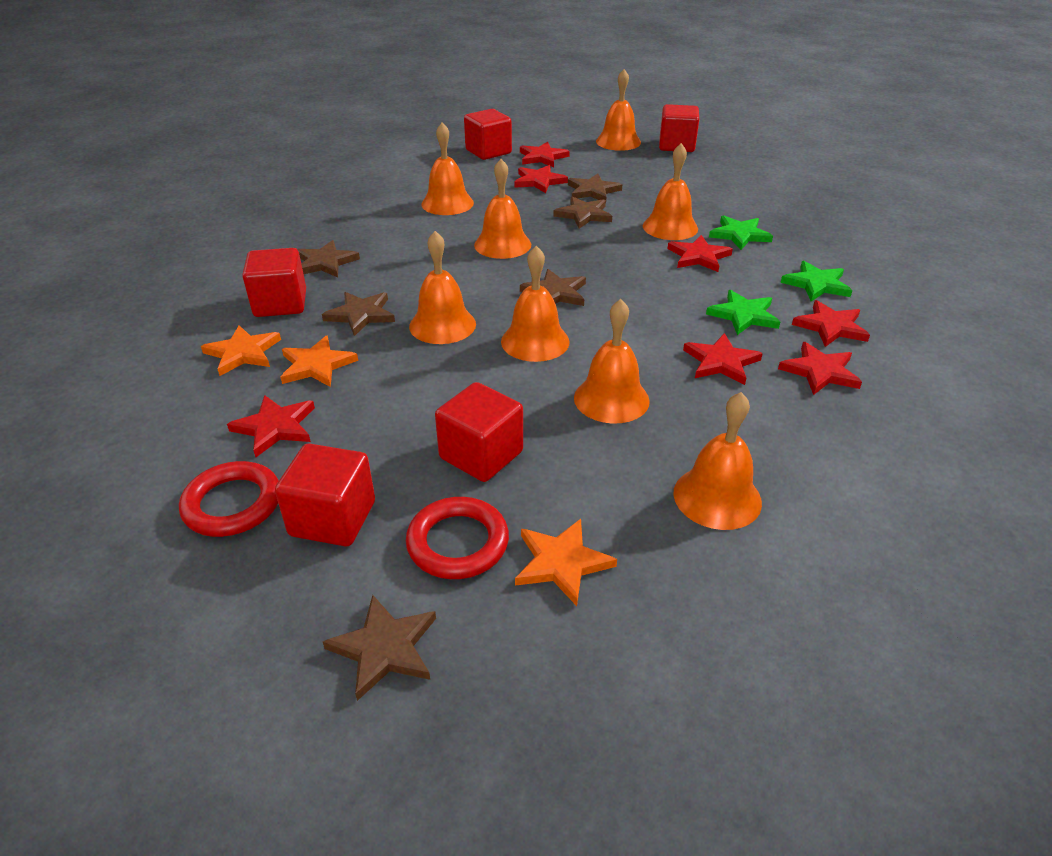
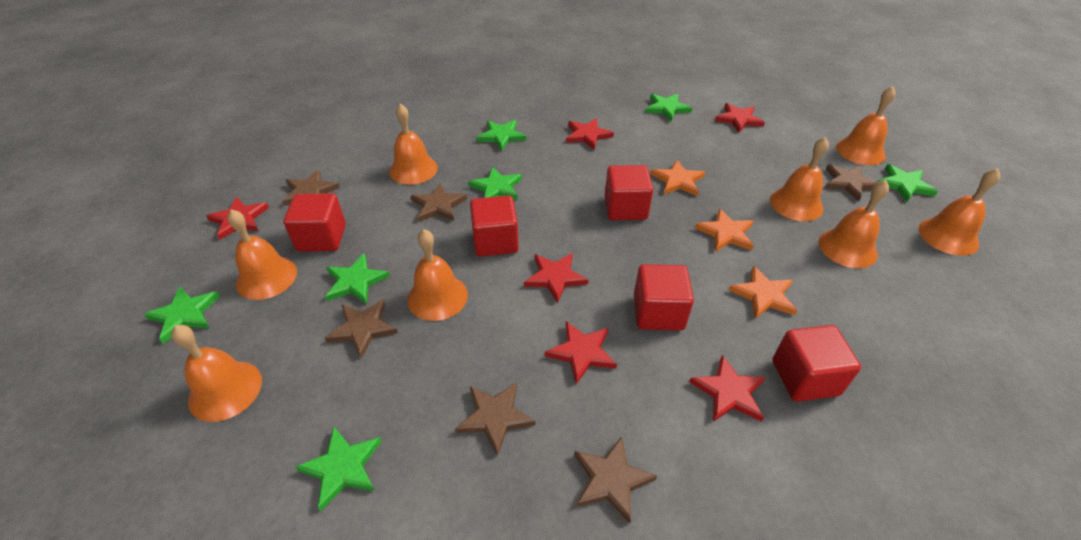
green star: 3 -> 7
red ring: 2 -> 0
red star: 7 -> 6

